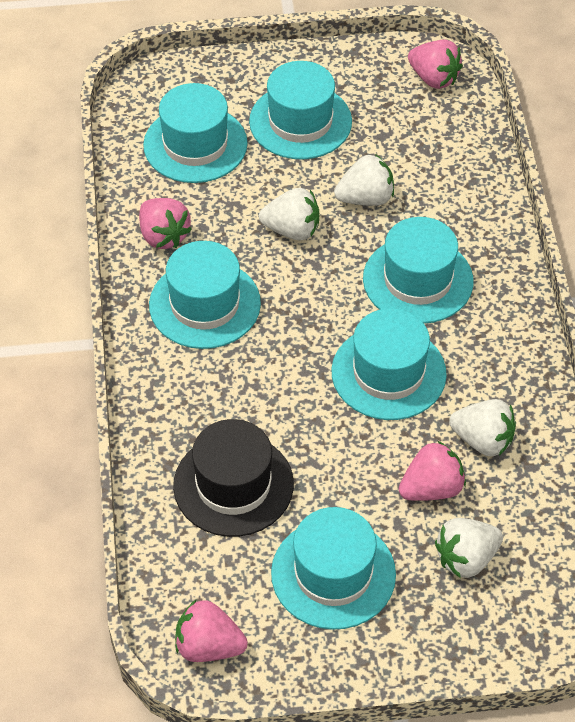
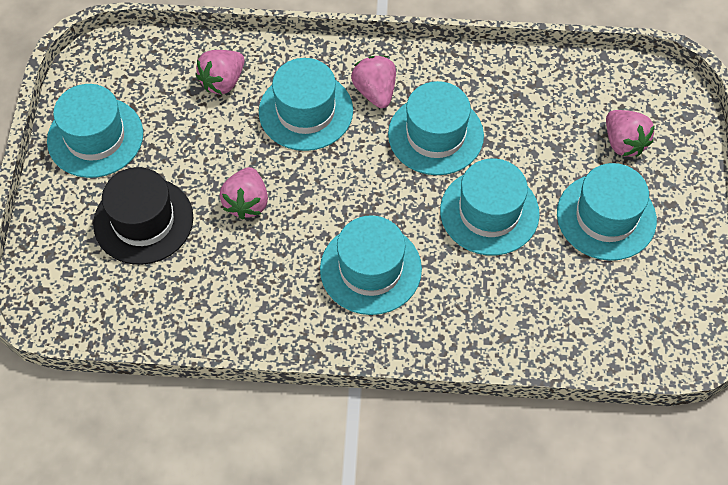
white strawberry: 4 -> 0

